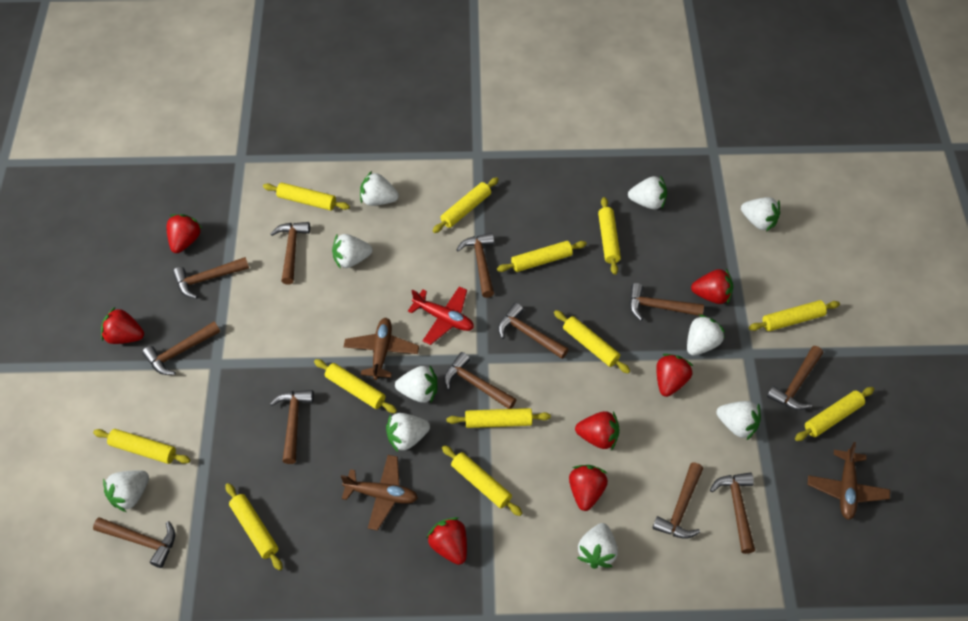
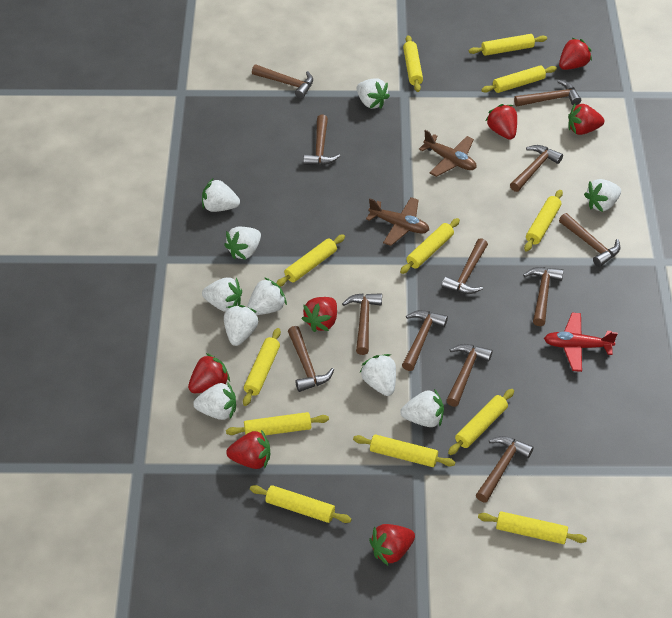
brown plane: 3 -> 2

